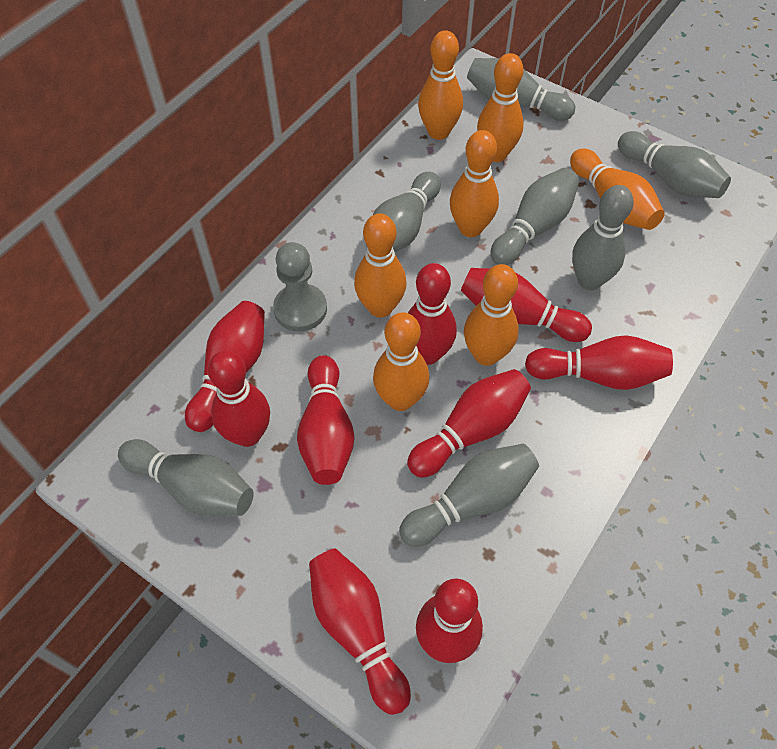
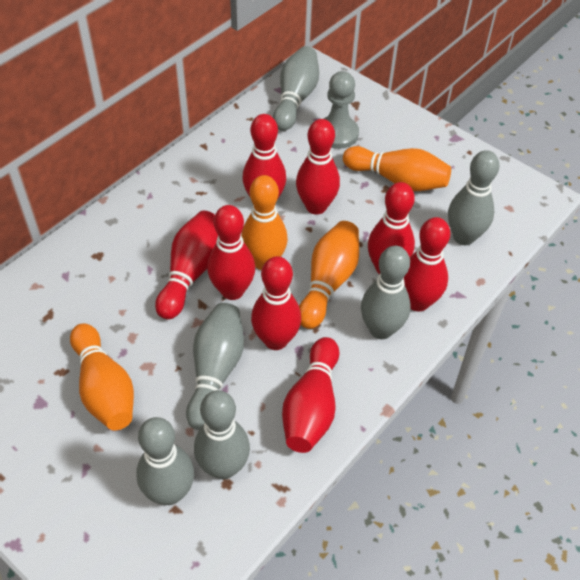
grey bowling pin: 7 -> 6
orange bowling pin: 7 -> 4
red bowling pin: 9 -> 8

